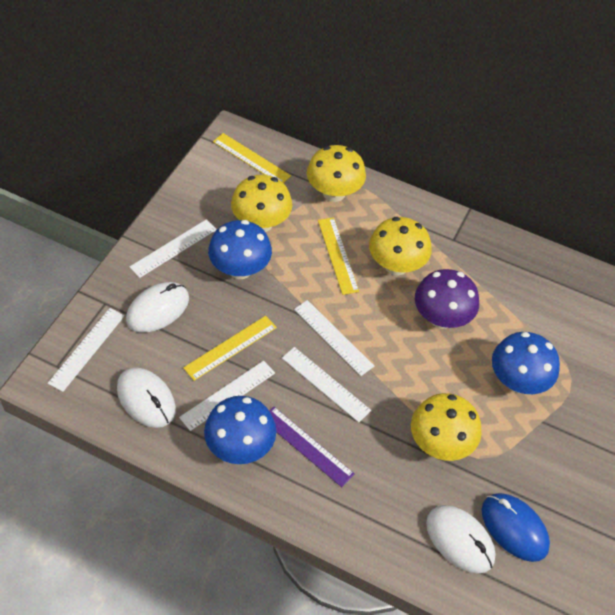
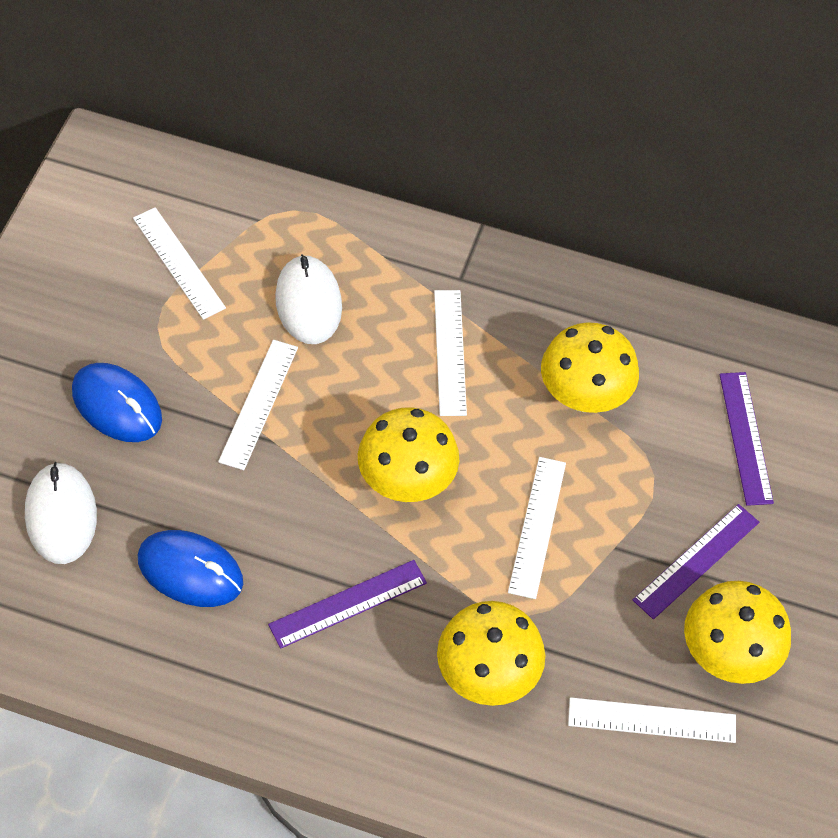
blue mouse: 1 -> 2
blue mushroom: 3 -> 0
purple mushroom: 1 -> 0
purple ruler: 1 -> 3
white mouse: 3 -> 2
yellow ruler: 3 -> 0

